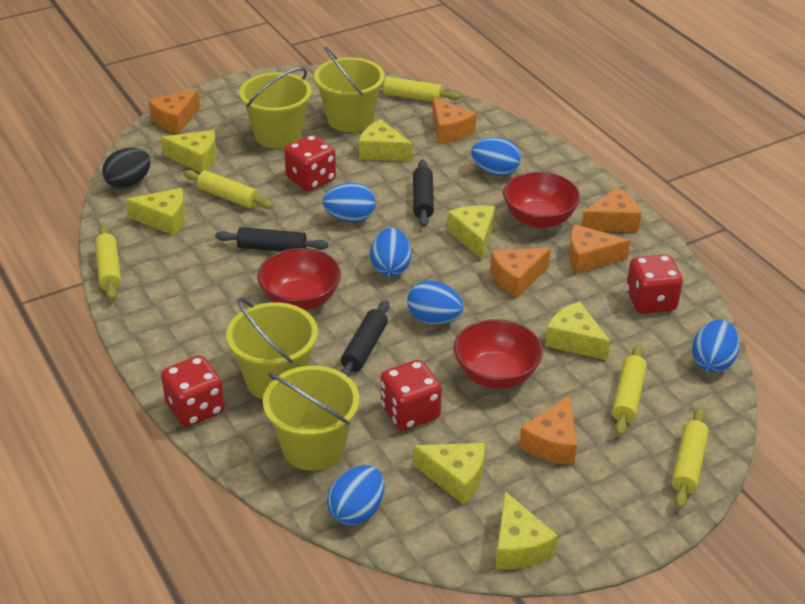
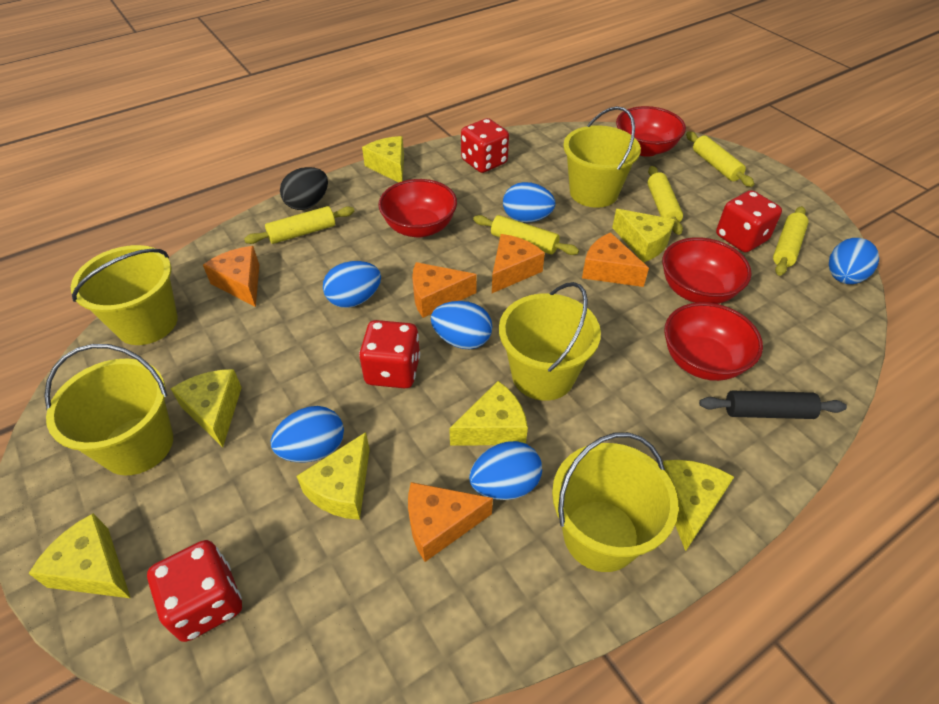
black rolling pin: 3 -> 1
orange cheese: 6 -> 5
red bowl: 3 -> 4
yellow bucket: 4 -> 5

